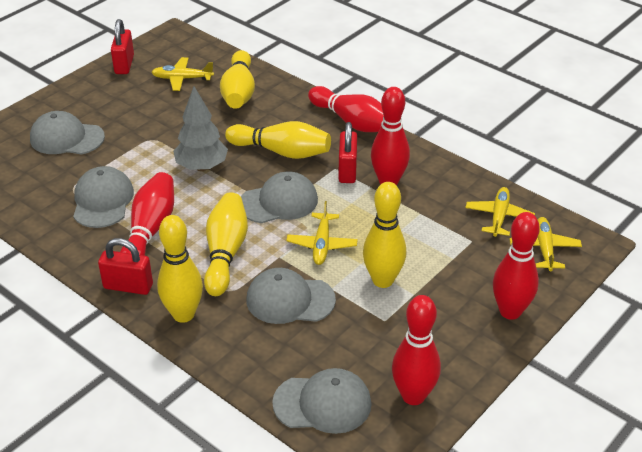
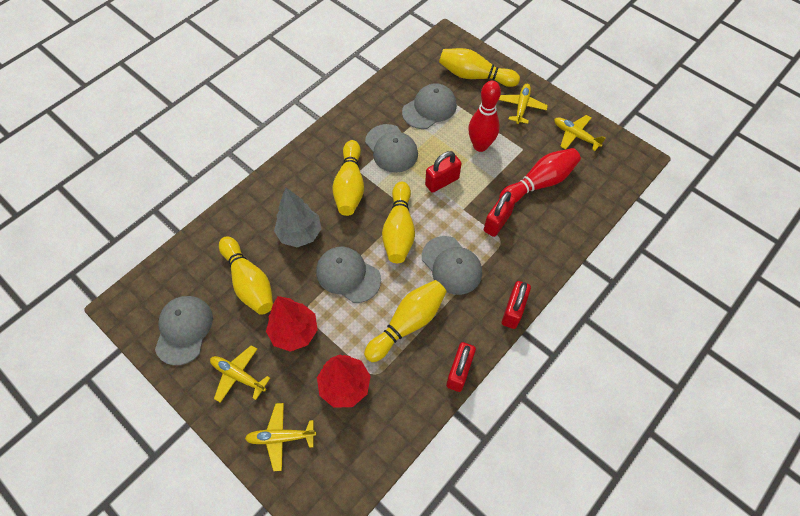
red bowling pin: 5 -> 2
red padlock: 3 -> 4
red tree: 0 -> 2

